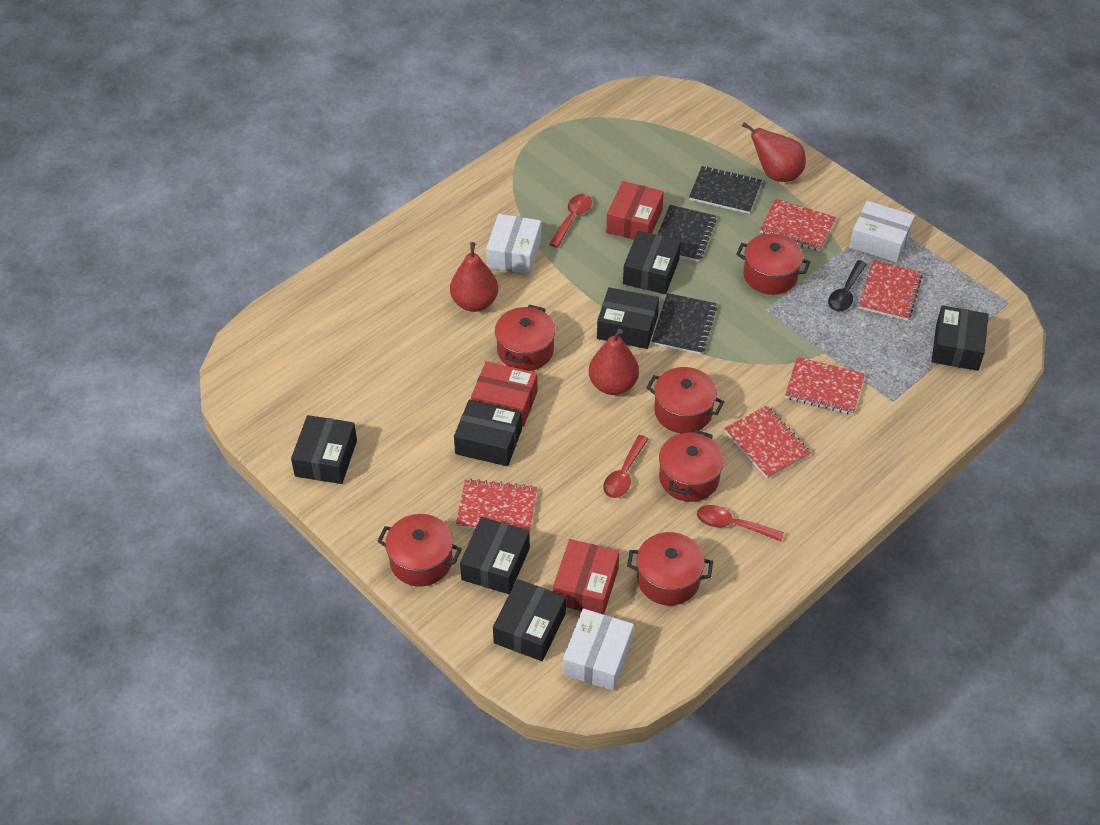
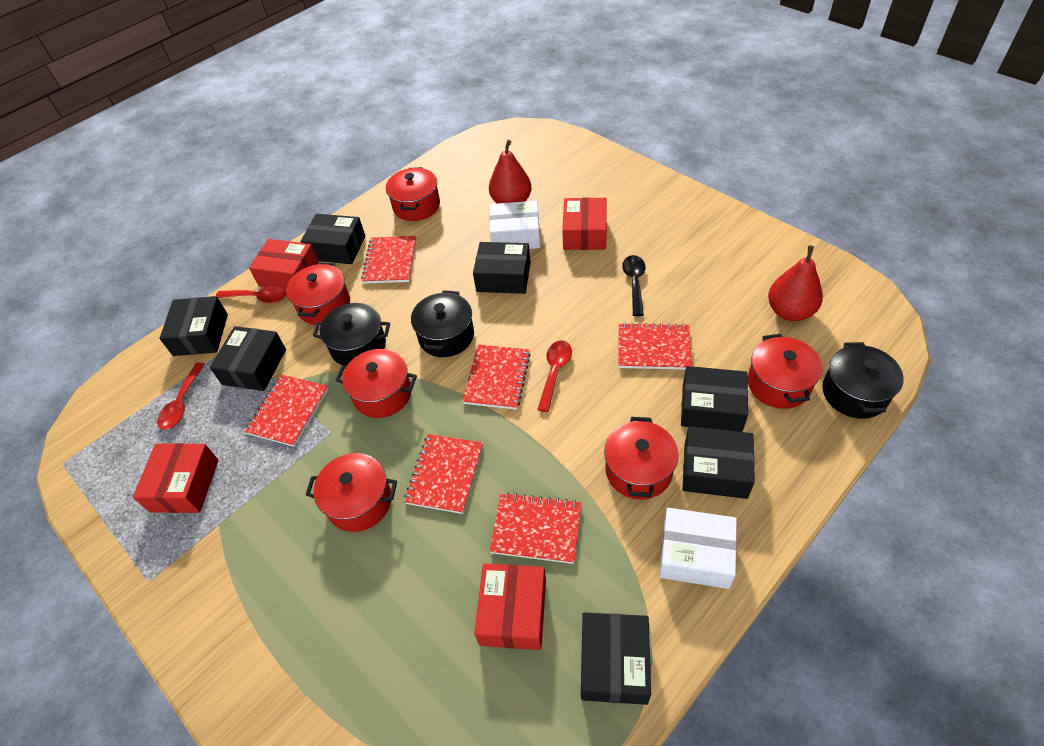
black notebook: 3 -> 0
black pot: 0 -> 3
red box: 3 -> 4
red notebook: 5 -> 6
red pear: 3 -> 2
white box: 3 -> 2

